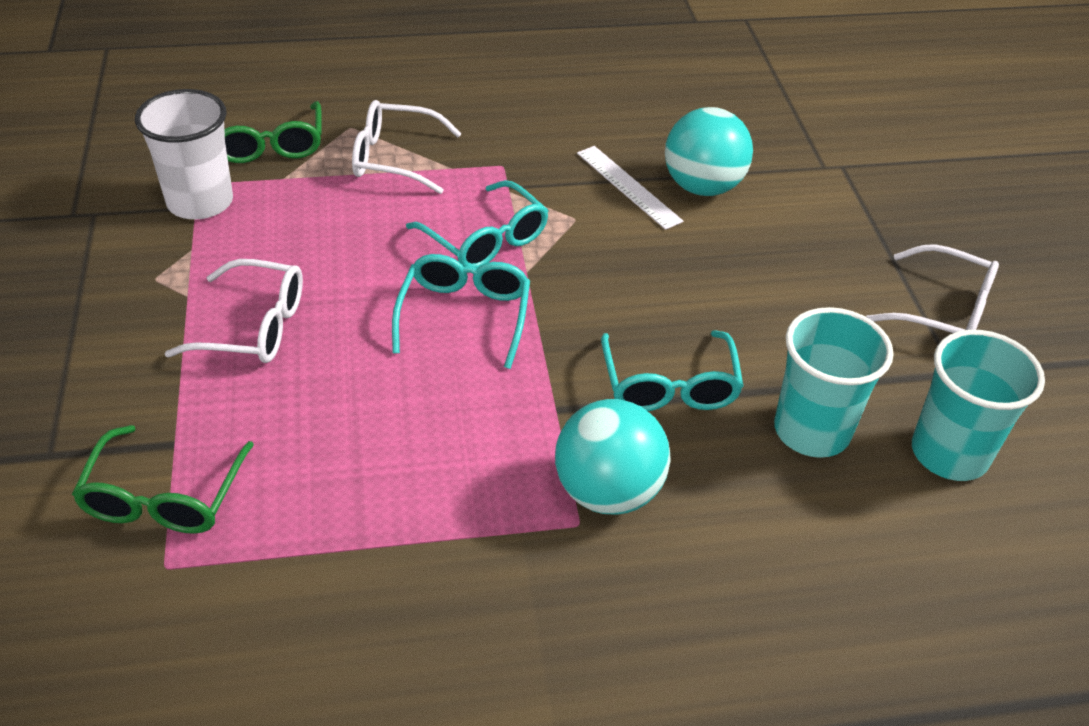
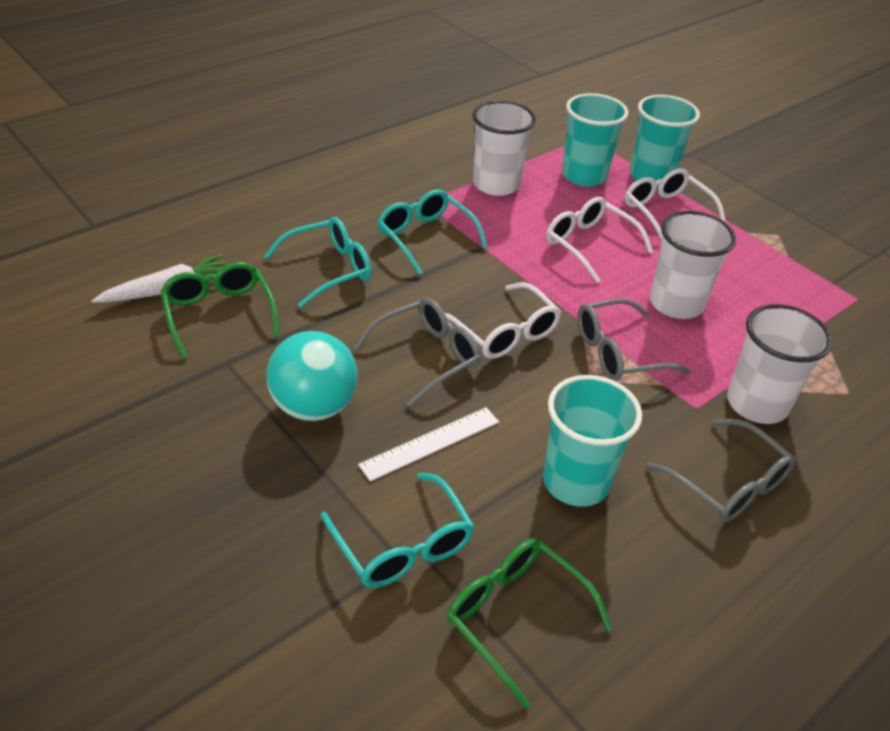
grey glasses: 0 -> 3
turquoise ball: 2 -> 1
turquoise cup: 2 -> 3
white carrot: 0 -> 1
white cup: 1 -> 3

